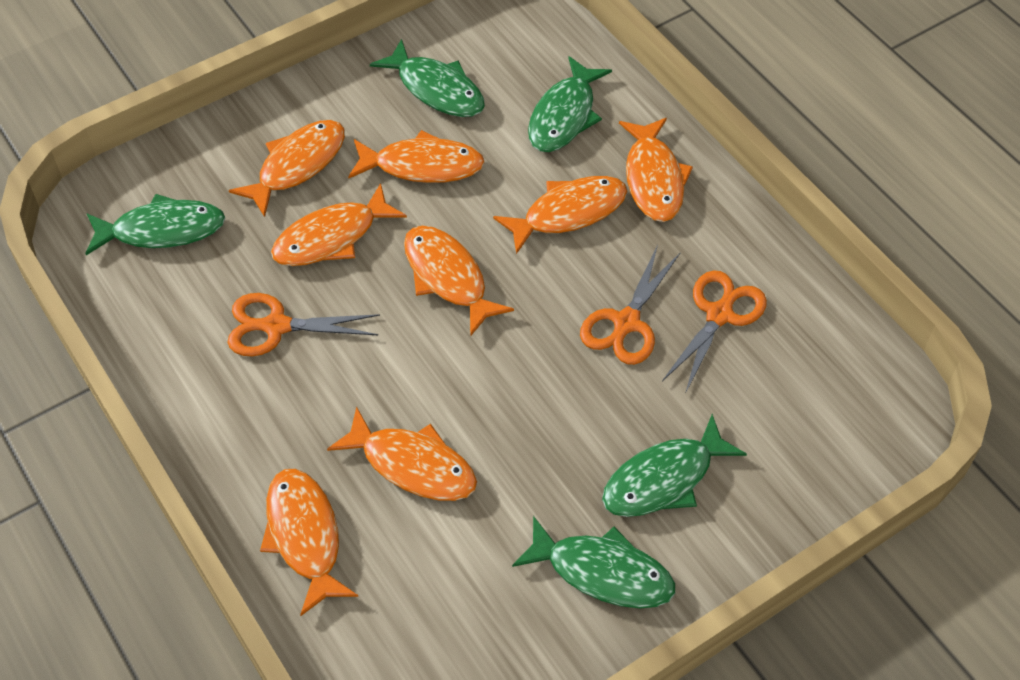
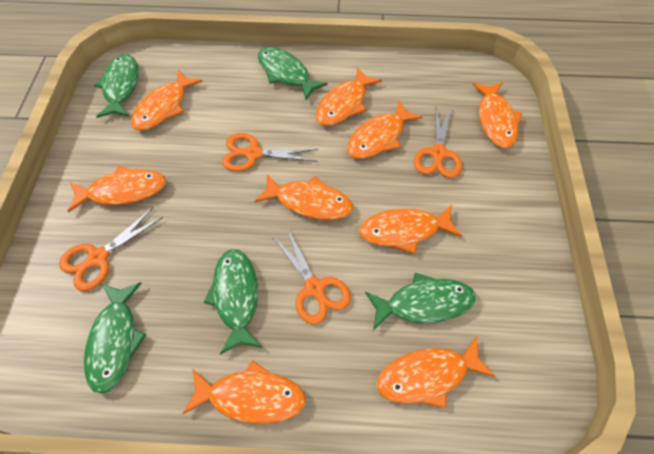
orange fish: 8 -> 9
orange scissors: 3 -> 4

